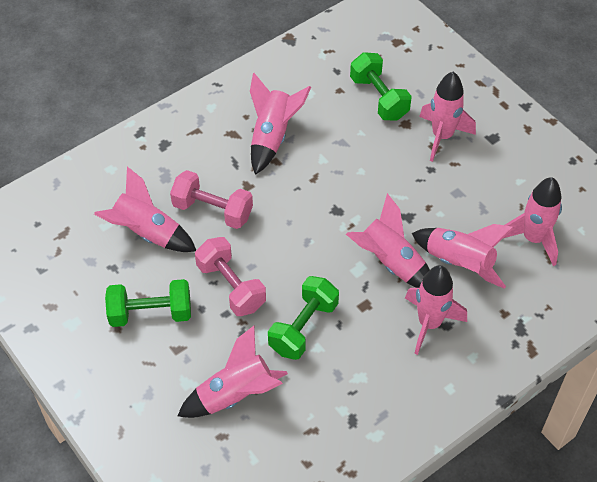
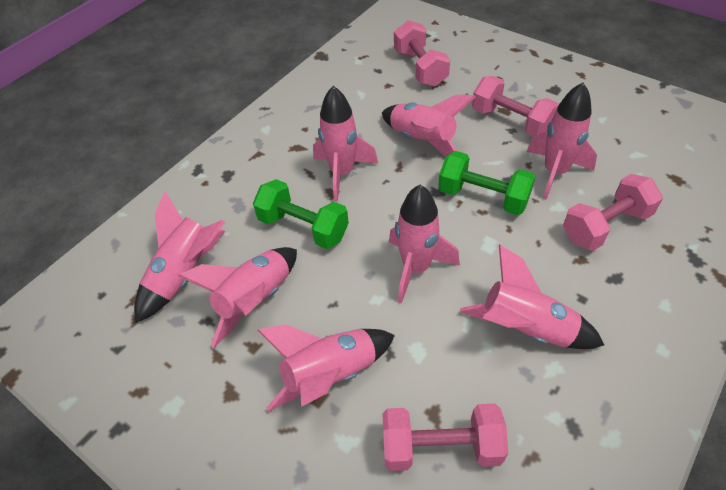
green dumbbell: 3 -> 2
pink dumbbell: 2 -> 4

